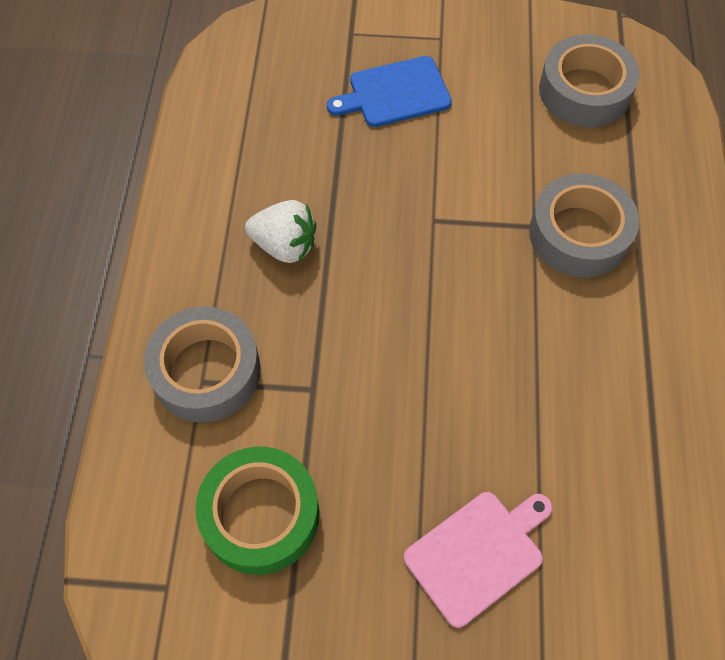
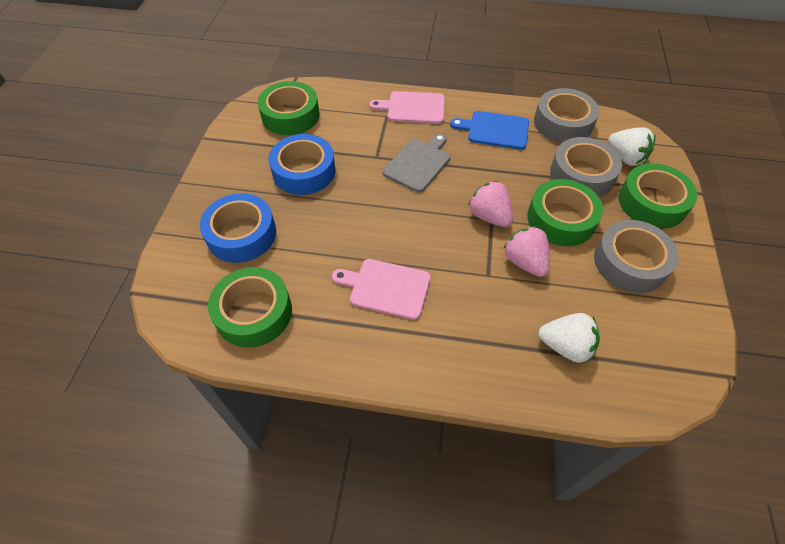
blue tape: 0 -> 2
green tape: 1 -> 4
grey cutting board: 0 -> 1
pink cutting board: 1 -> 2
pink strawberry: 0 -> 2
white strawberry: 1 -> 2

